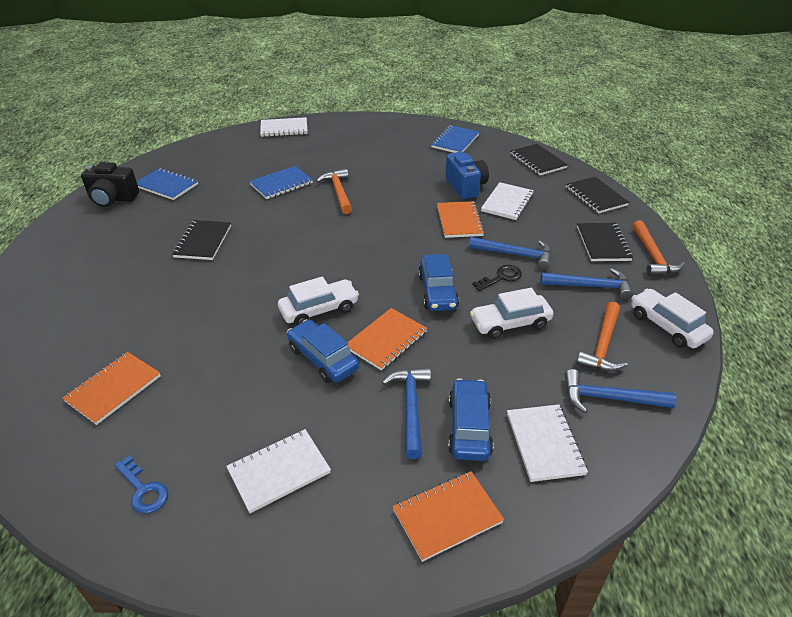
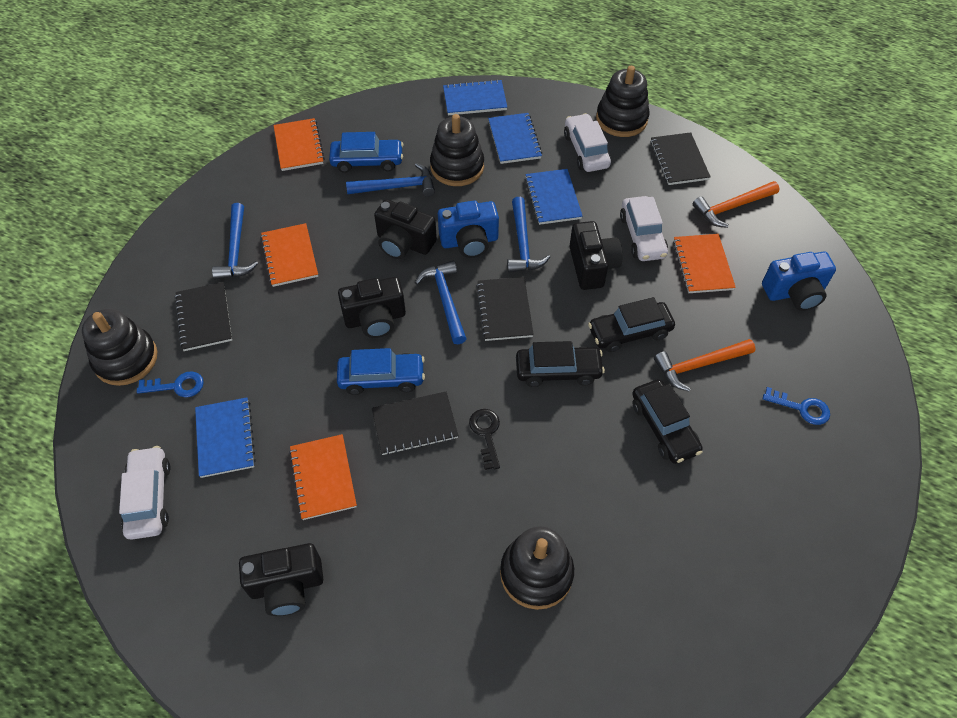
black camera: 1 -> 4
black car: 0 -> 3
black stacking toy: 0 -> 4
blue camera: 1 -> 2
blue car: 3 -> 2
blue key: 1 -> 2
blue notebook: 3 -> 4
orange hammer: 3 -> 2
white notebook: 4 -> 0

